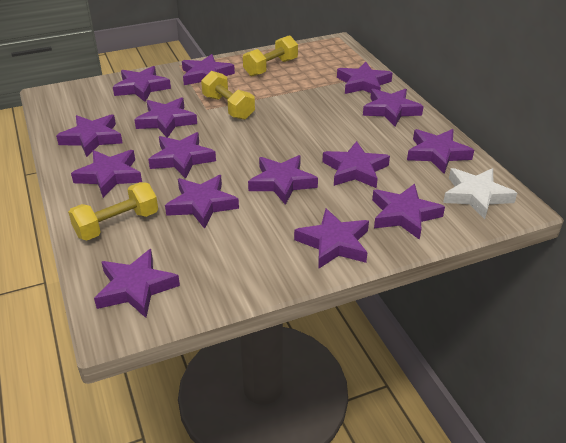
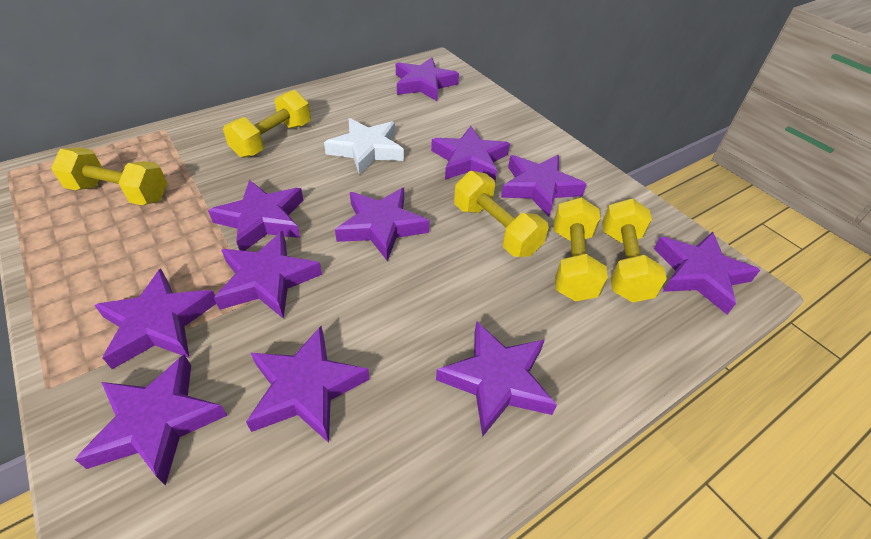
purple star: 15 -> 11
yellow dumbbell: 3 -> 5

